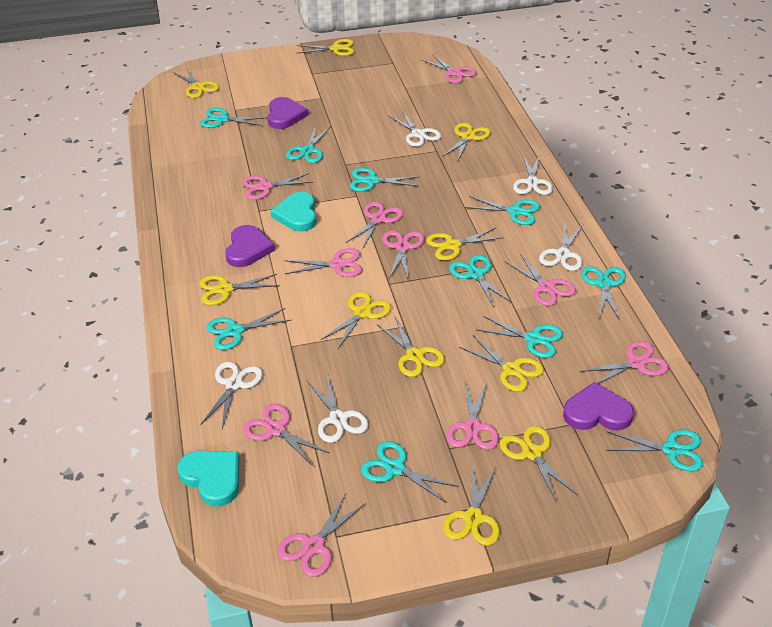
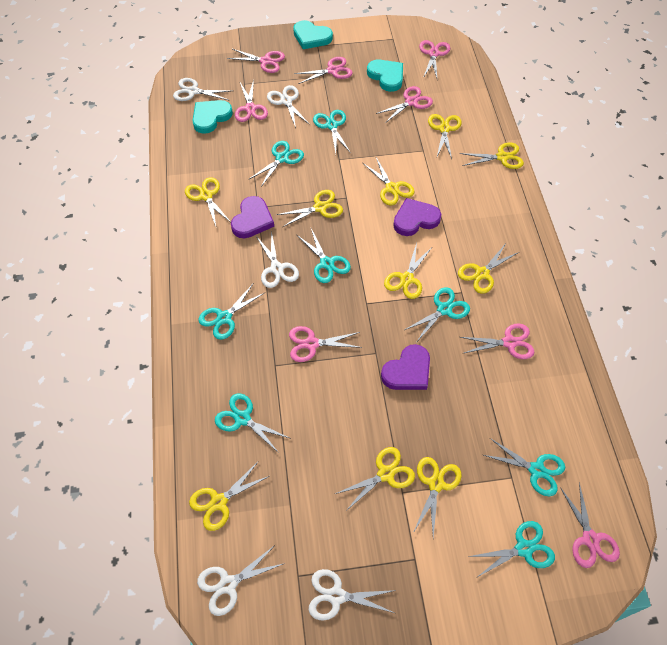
pink scissors: 10 -> 8
turquoise heart: 2 -> 3
turquoise scissors: 10 -> 8

